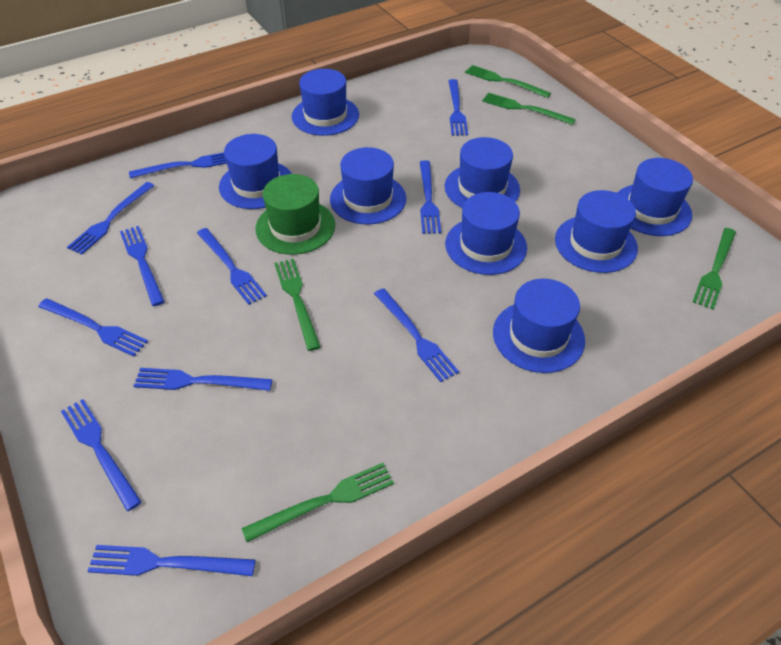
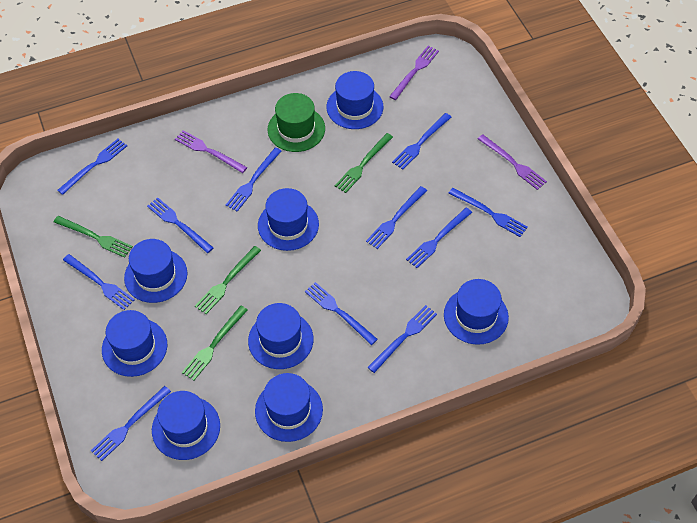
green fork: 5 -> 4
purple fork: 0 -> 3

